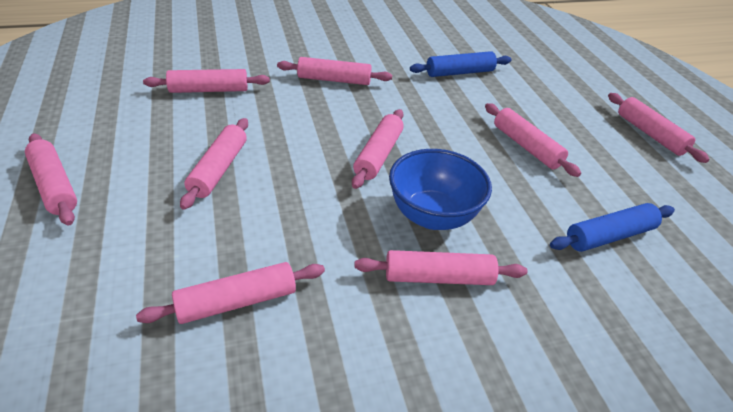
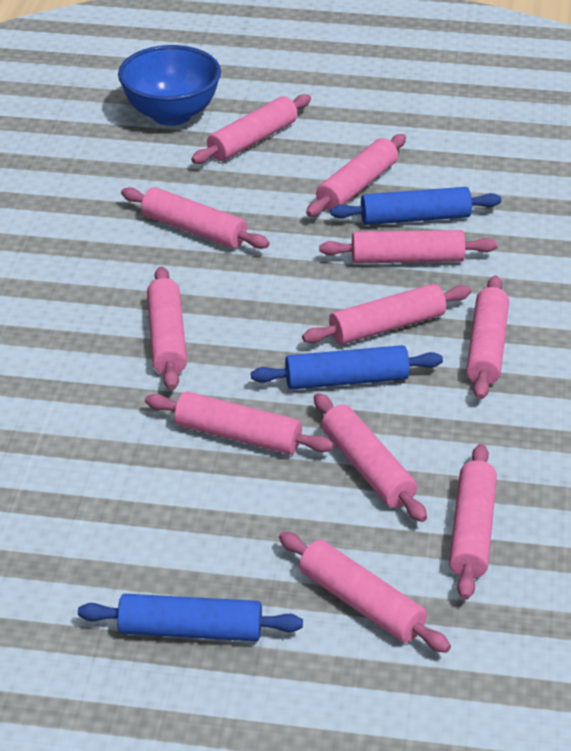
blue rolling pin: 2 -> 3
pink rolling pin: 9 -> 11

